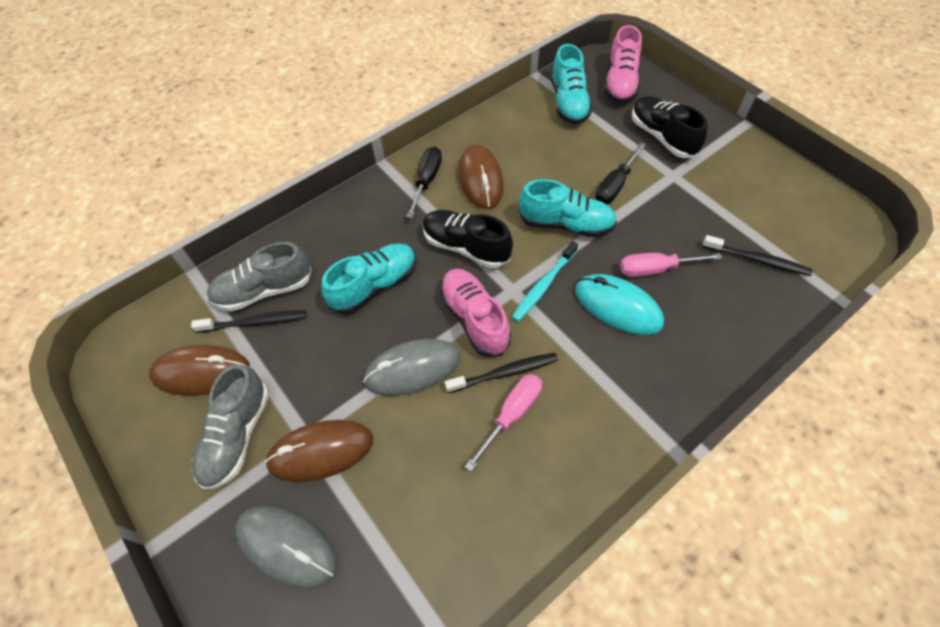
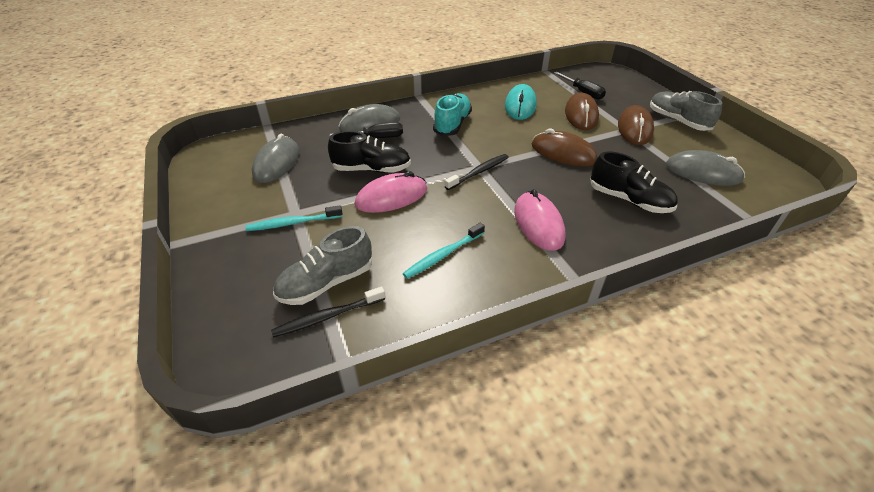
black toothbrush: 3 -> 2
grey mouse: 2 -> 3
pink mouse: 0 -> 2
pink screwdriver: 2 -> 0
pink shoe: 2 -> 0
turquoise shoe: 3 -> 1
turquoise toothbrush: 1 -> 2

